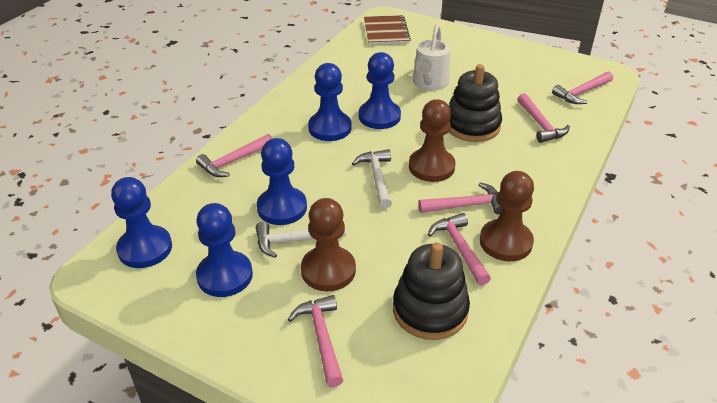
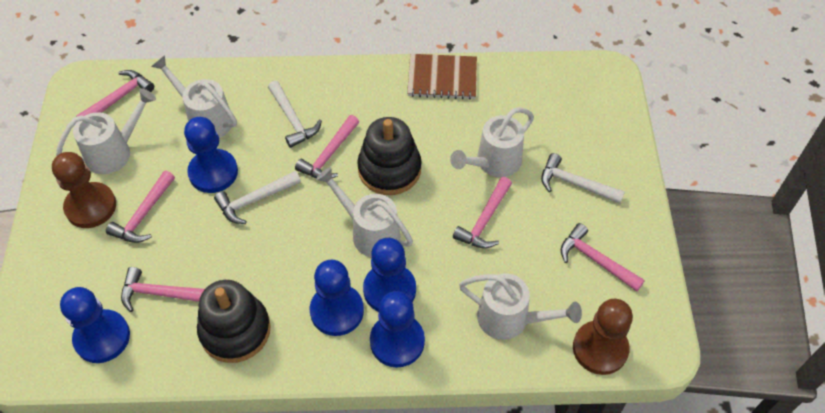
brown pawn: 3 -> 2
white hammer: 2 -> 3
white watering can: 1 -> 5

